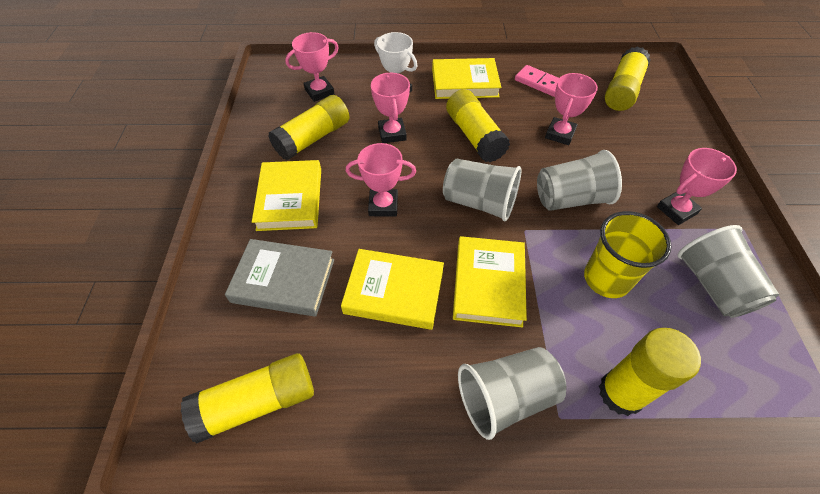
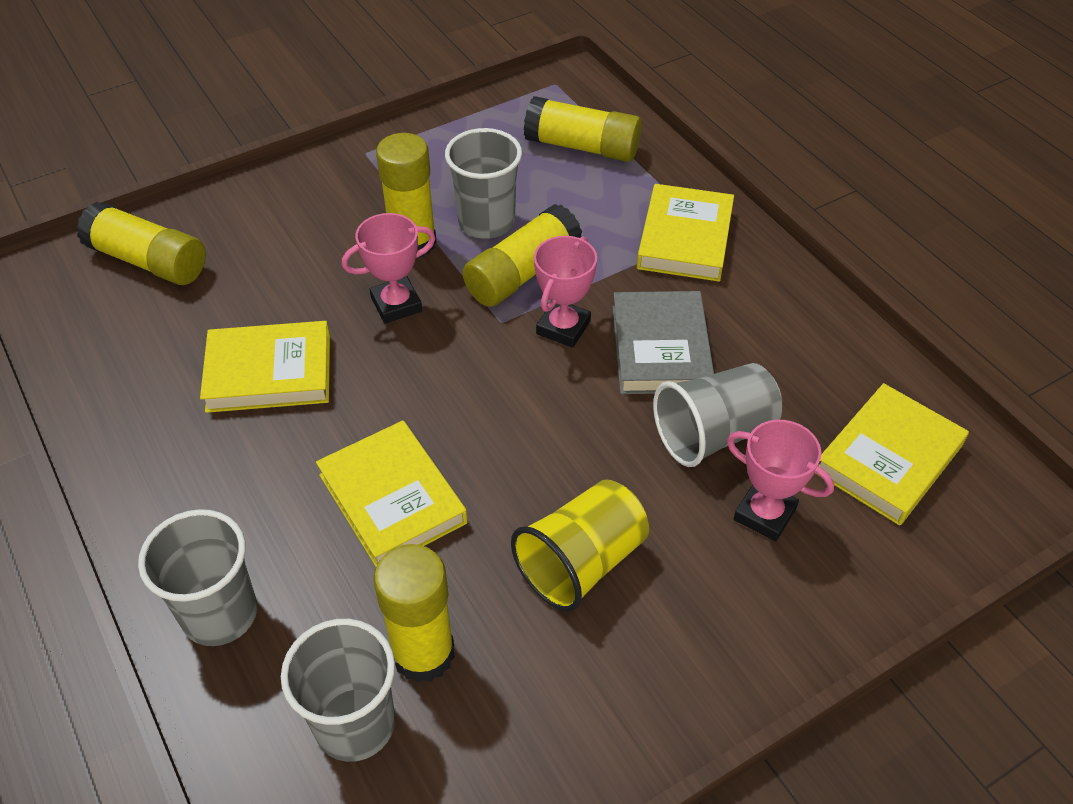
pink domino: 1 -> 0
pink trophy: 5 -> 3
white trophy: 1 -> 0

